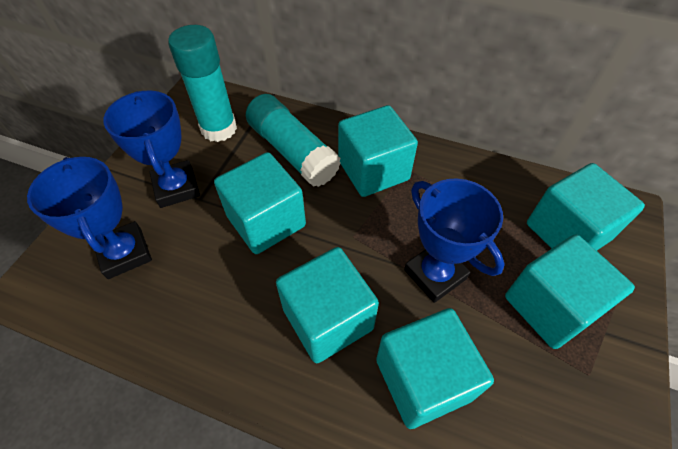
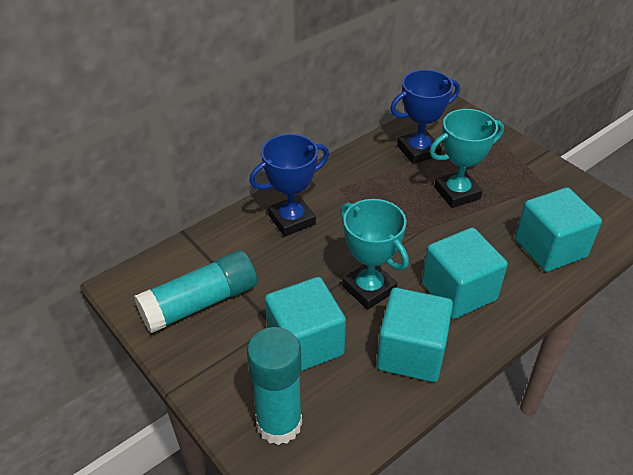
blue trophy: 3 -> 2
turquoise cube: 6 -> 4
turquoise trophy: 0 -> 2

